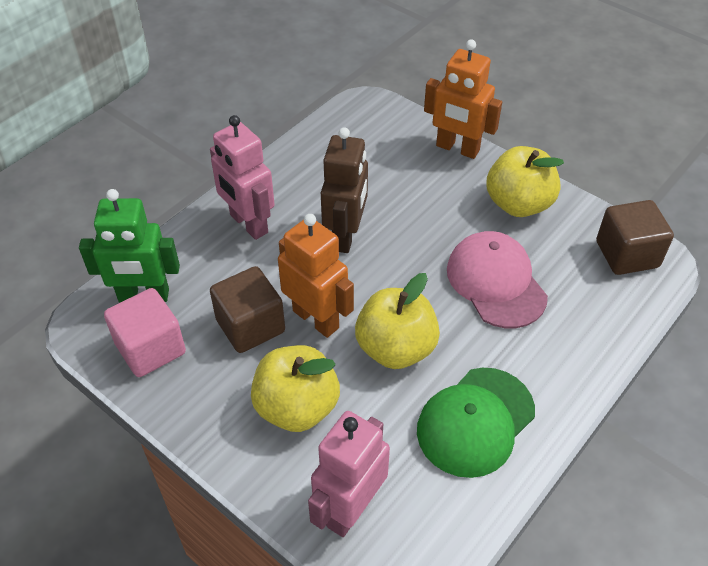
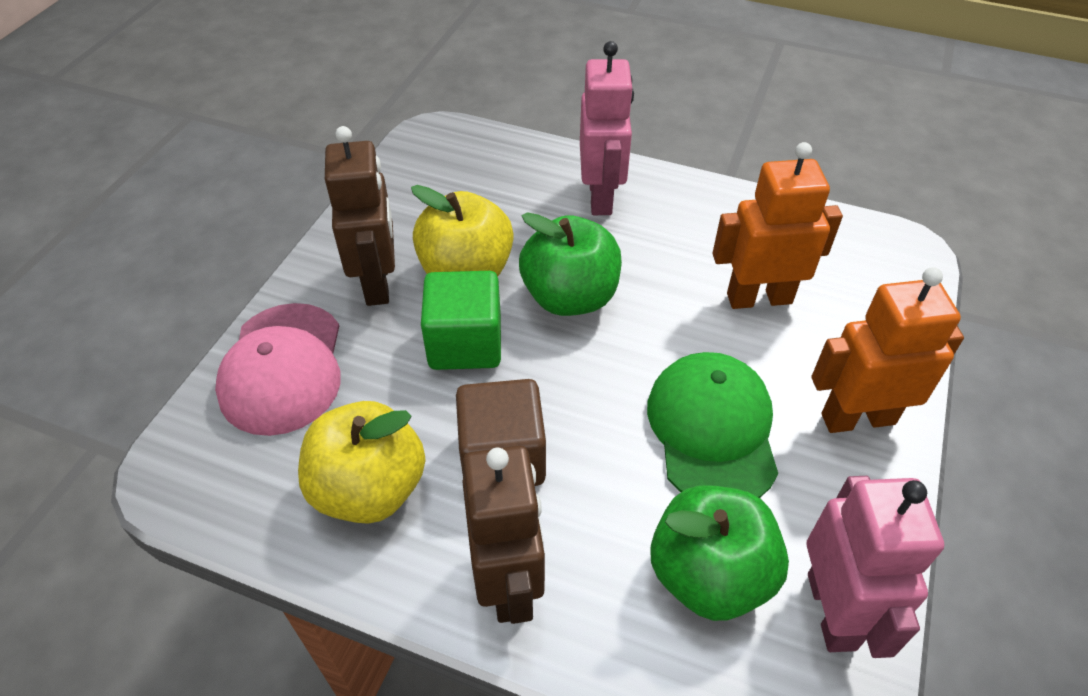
brown cube: 2 -> 1
brown robot: 1 -> 2
green apple: 0 -> 2
green cube: 0 -> 1
green robot: 1 -> 0
pink cube: 1 -> 0
yellow apple: 3 -> 2

